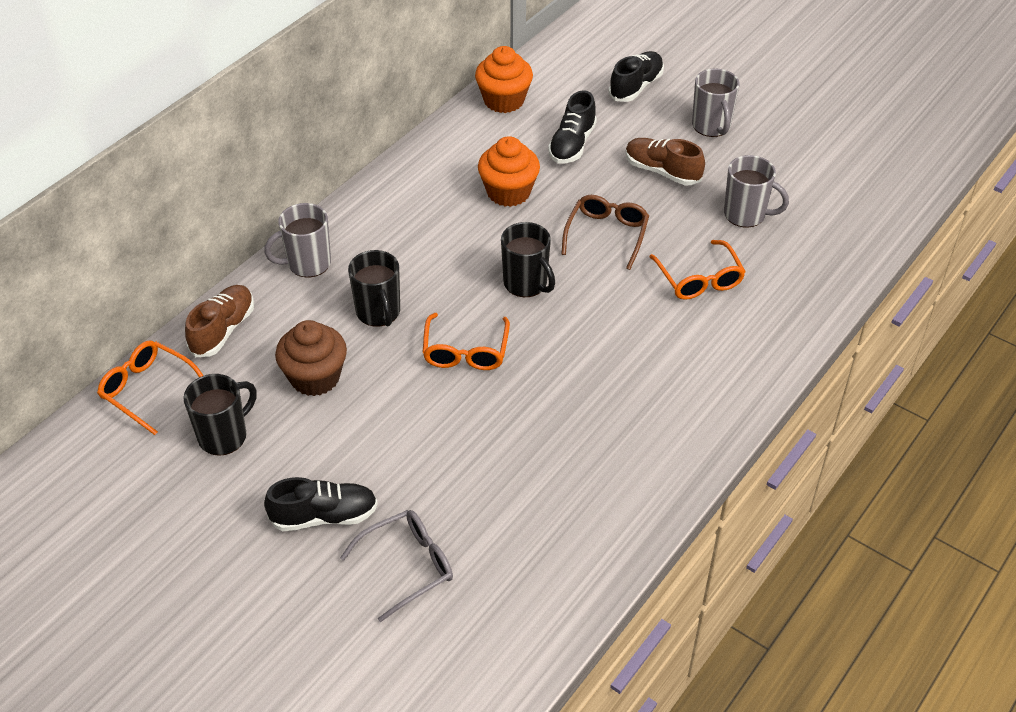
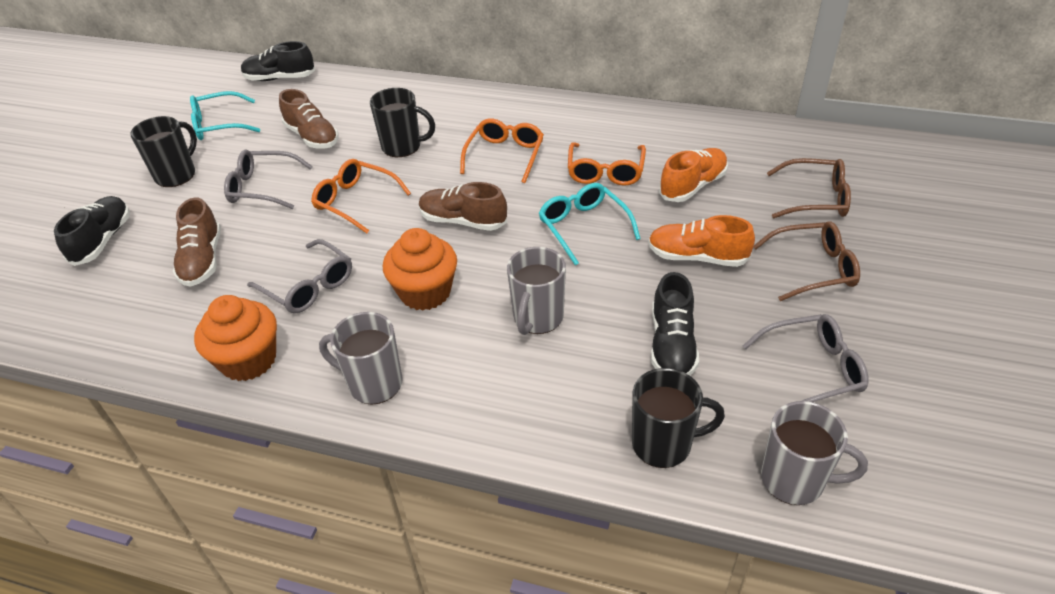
brown cupcake: 1 -> 0
brown glasses: 1 -> 2
brown shoe: 2 -> 3
grey glasses: 1 -> 3
orange shoe: 0 -> 2
turquoise glasses: 0 -> 2

